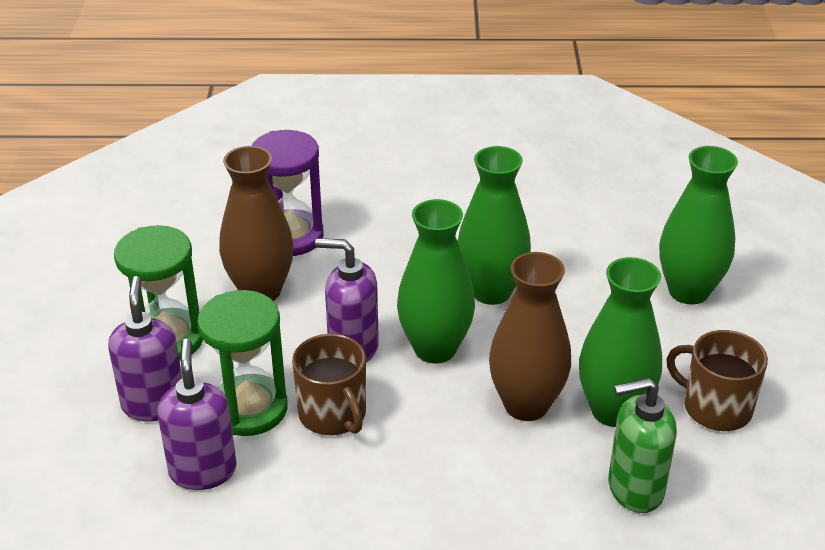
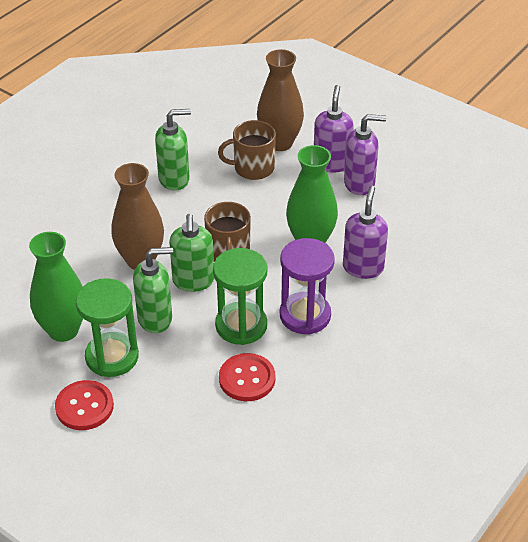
green soap dispenser: 1 -> 3
green vase: 4 -> 2
red button: 0 -> 2

